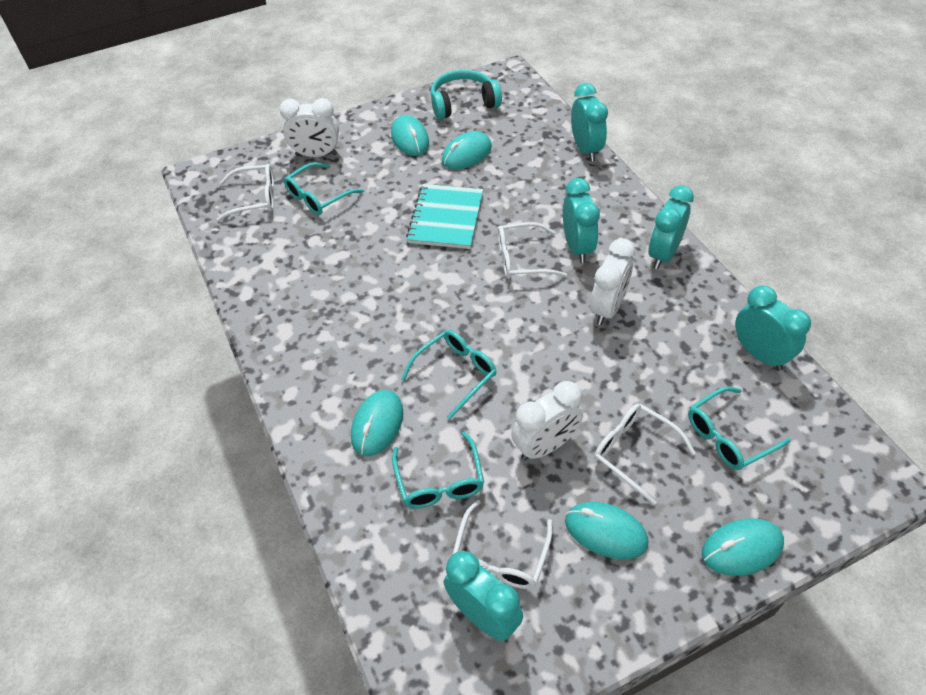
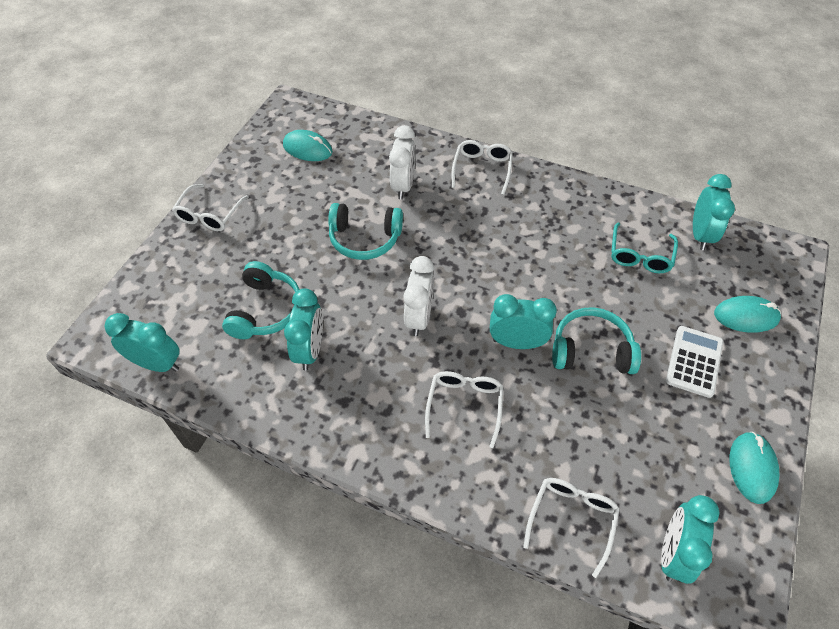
turquoise glasses: 4 -> 1
turquoise headphones: 1 -> 3
turquoise mouse: 5 -> 3
turquoise notebook: 1 -> 0
white calculator: 0 -> 1
white clock: 3 -> 2

